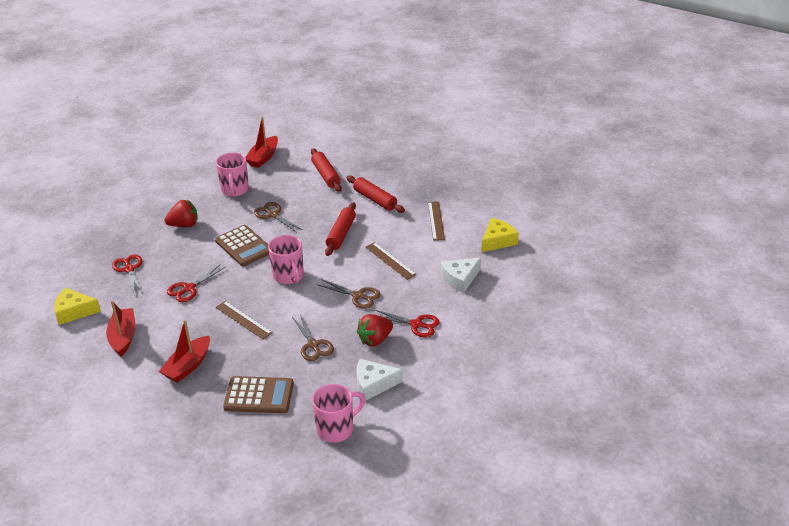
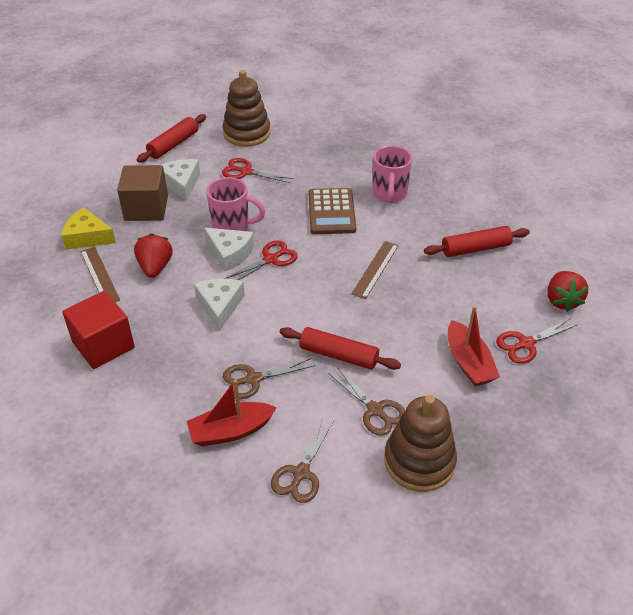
brown calculator: 2 -> 1
brown cube: 0 -> 1
brown ruler: 3 -> 2
brown stacking toy: 0 -> 2
pink mug: 3 -> 2
red boat: 3 -> 2
red cube: 0 -> 1
white cheese: 2 -> 3
yellow cheese: 2 -> 1

